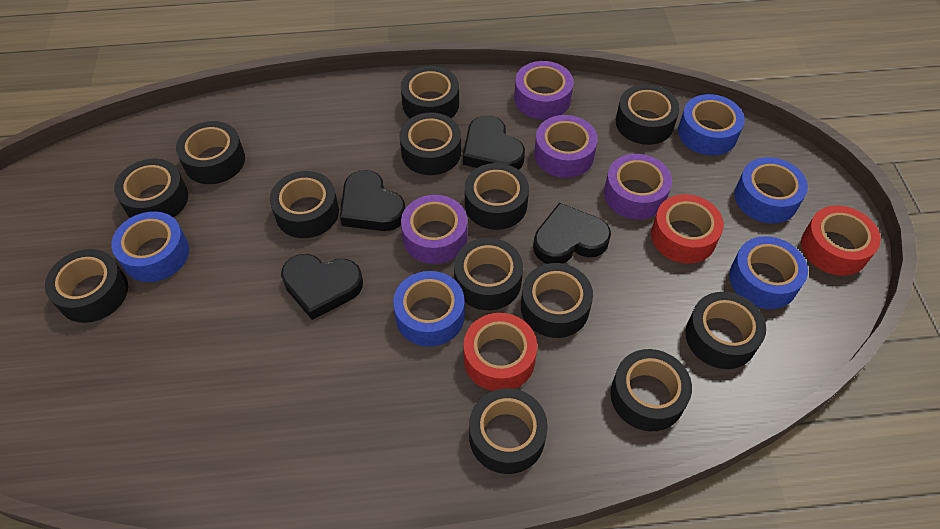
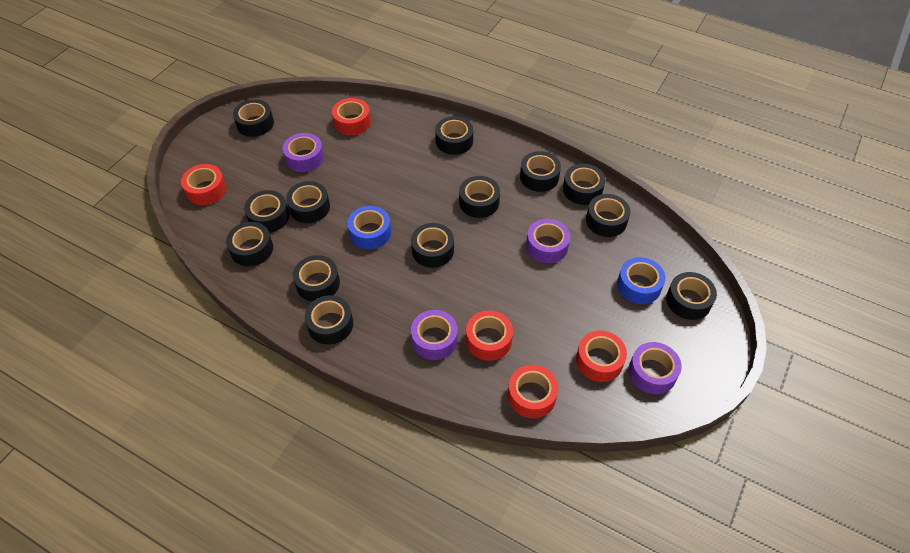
black heart: 4 -> 0
blue tape: 5 -> 2
red tape: 3 -> 5

